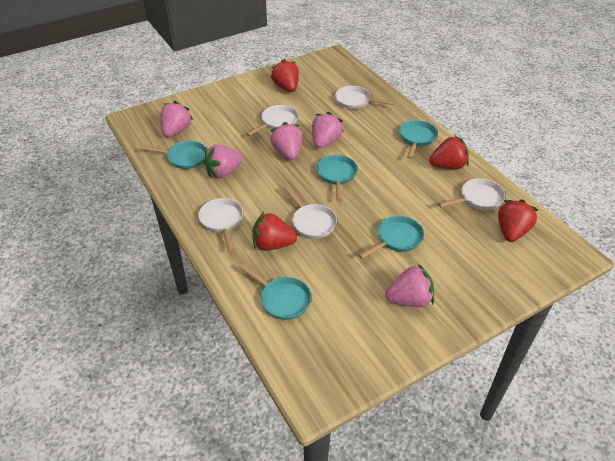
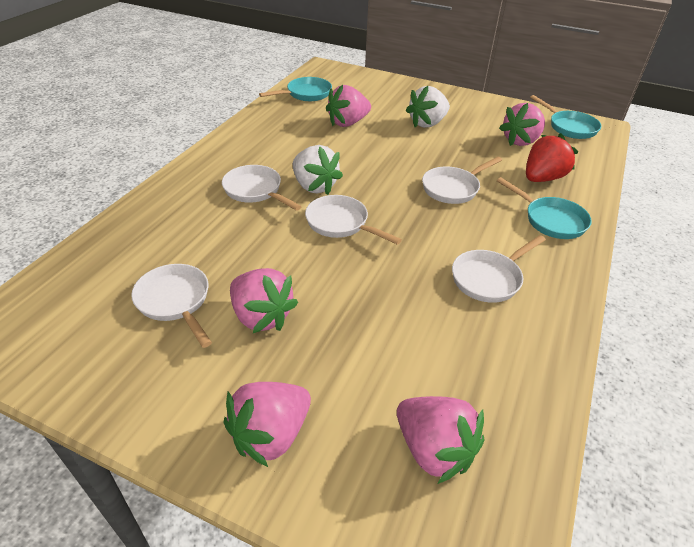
red strawberry: 4 -> 1
turquoise pan: 5 -> 3
white strawberry: 0 -> 2

